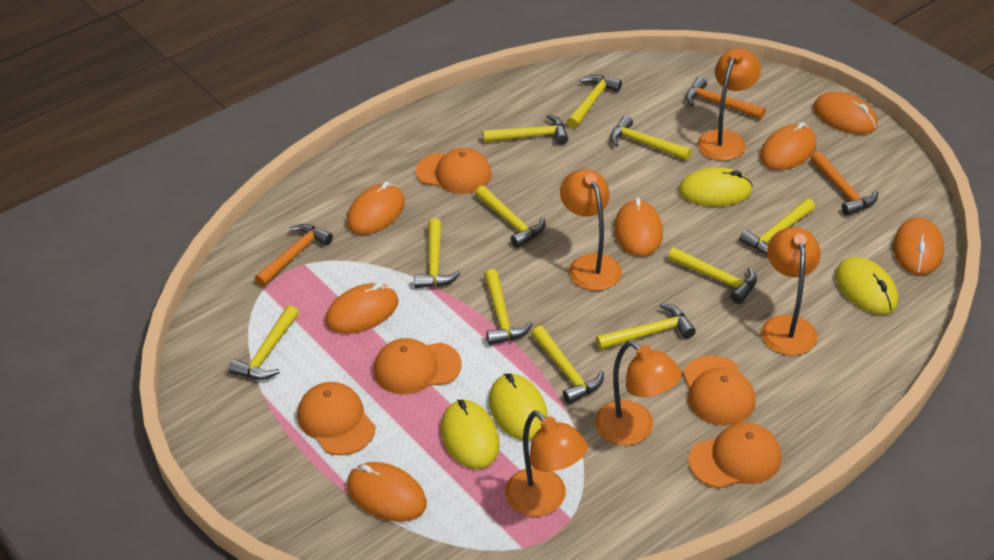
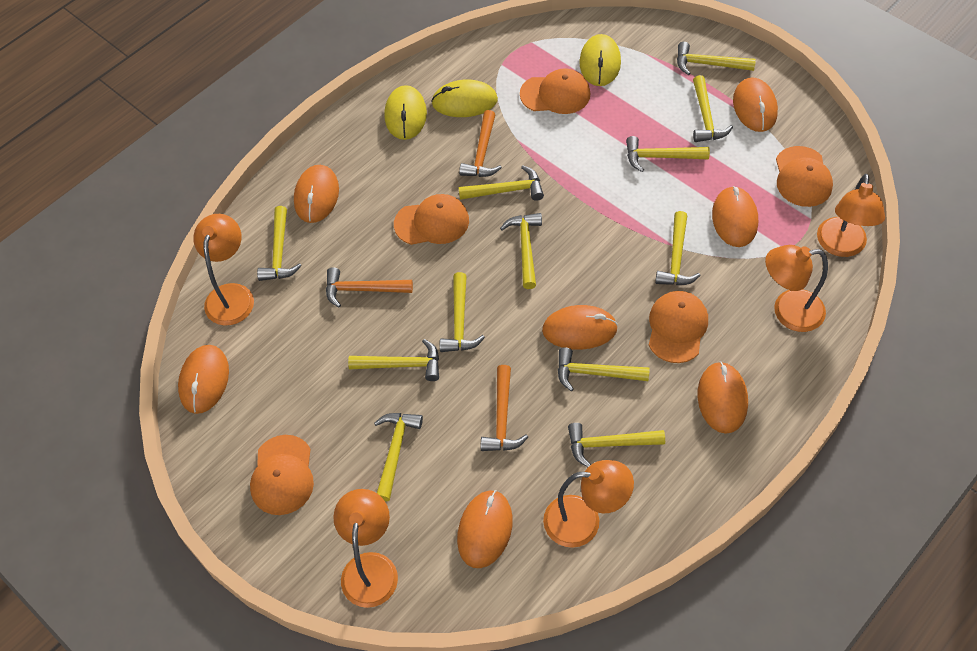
yellow hammer: 11 -> 12
yellow mouse: 4 -> 3

